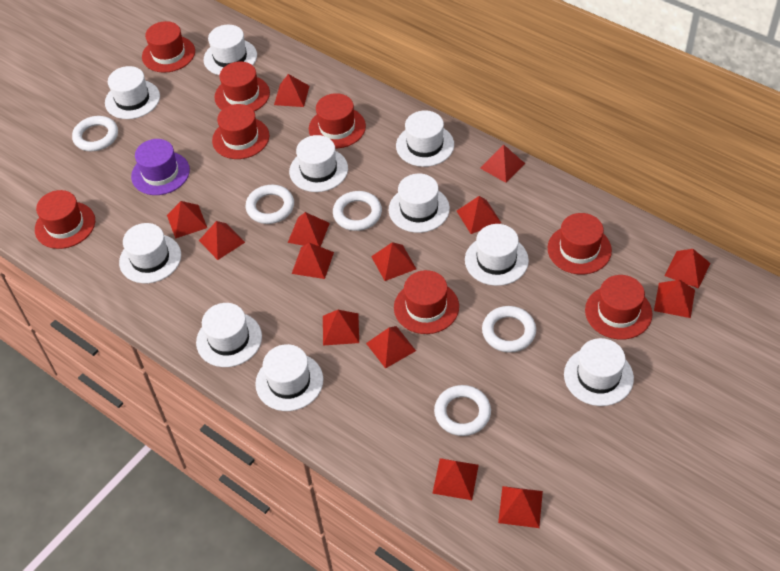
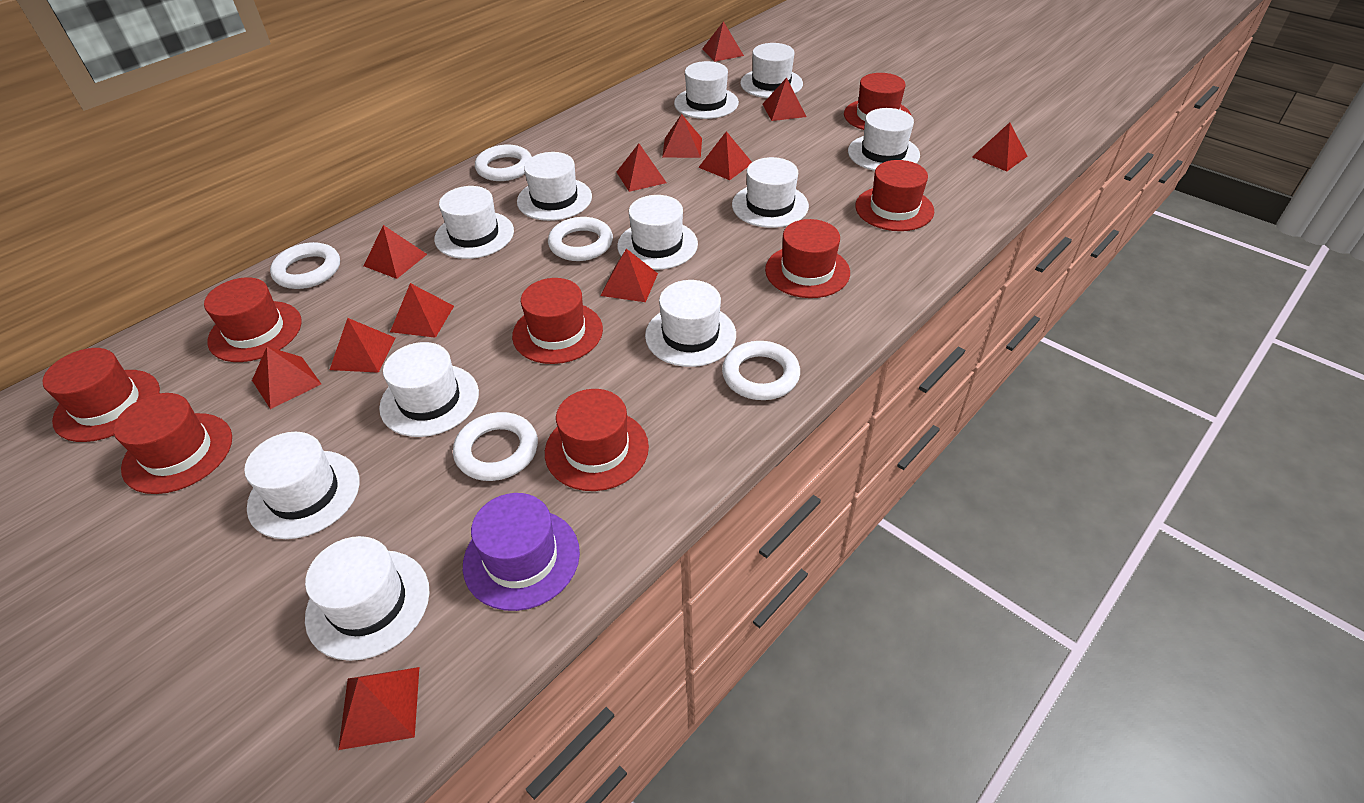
red pyramid: 14 -> 12
white hat: 10 -> 11

